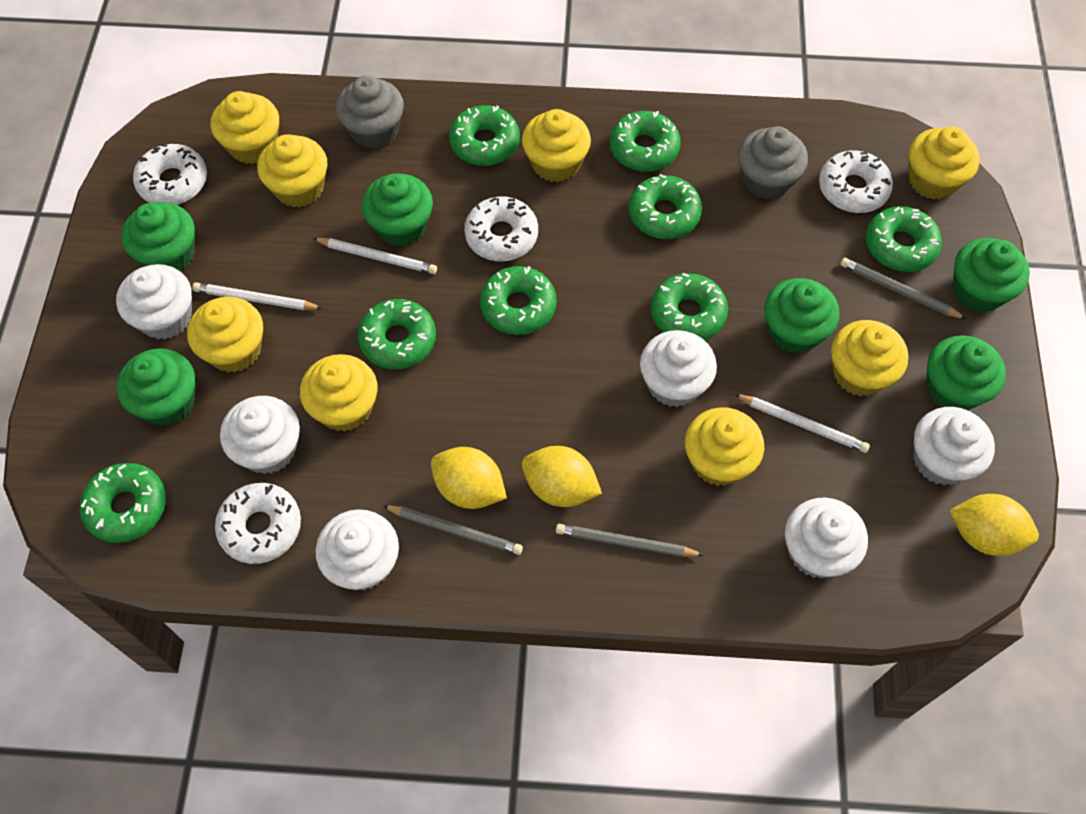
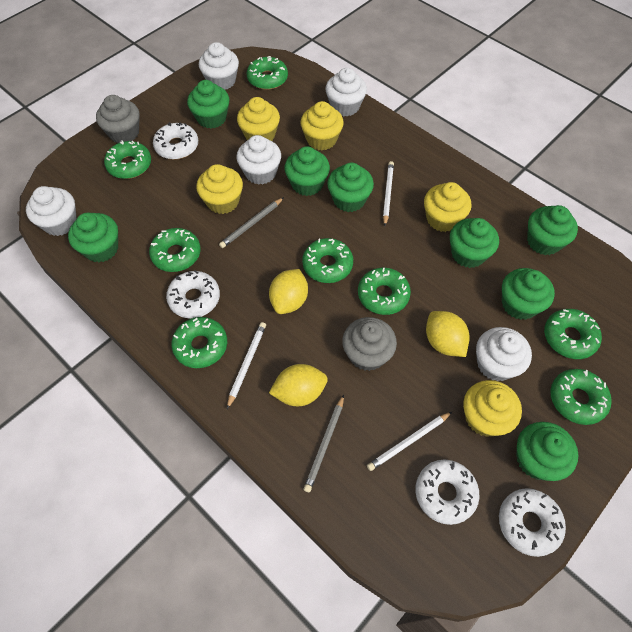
green cupcake: 6 -> 8
grey pencil: 3 -> 2
white cupcake: 6 -> 5
yellow cupcake: 8 -> 5

